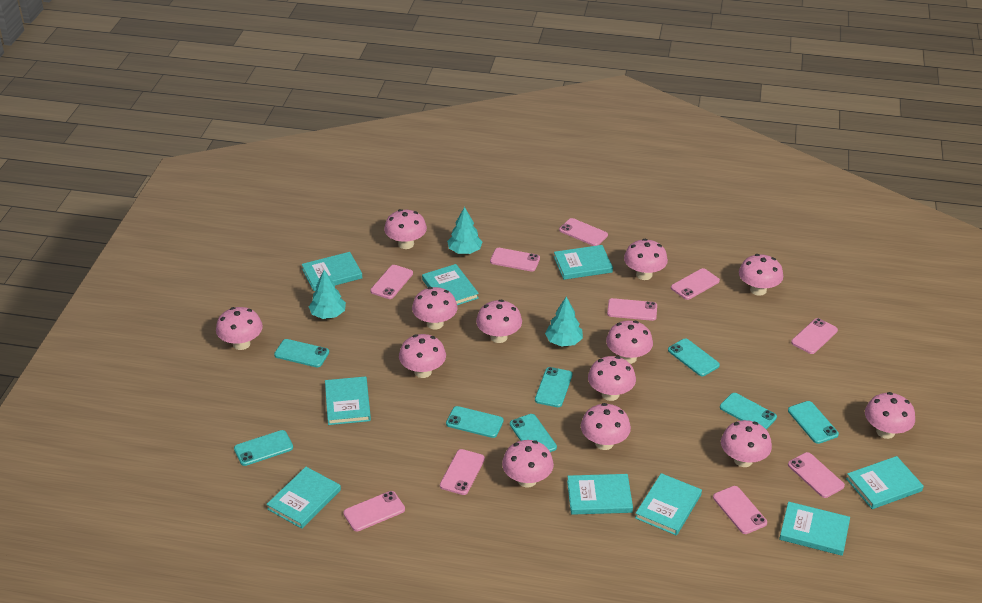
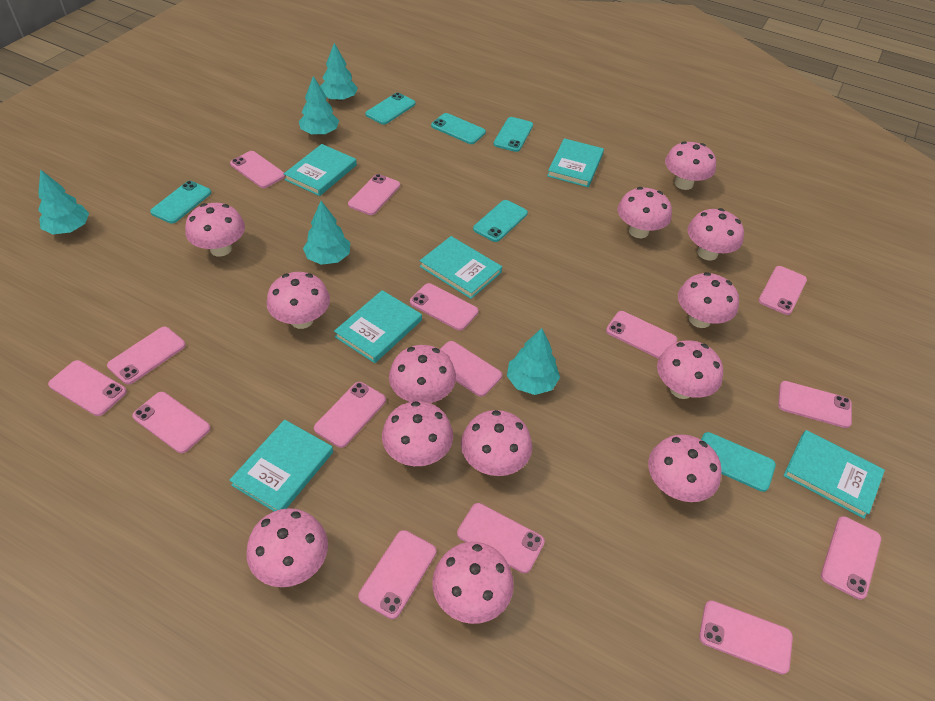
pink phone: 10 -> 15
turquoise book: 9 -> 6
turquoise phone: 8 -> 6
turquoise tree: 3 -> 5

